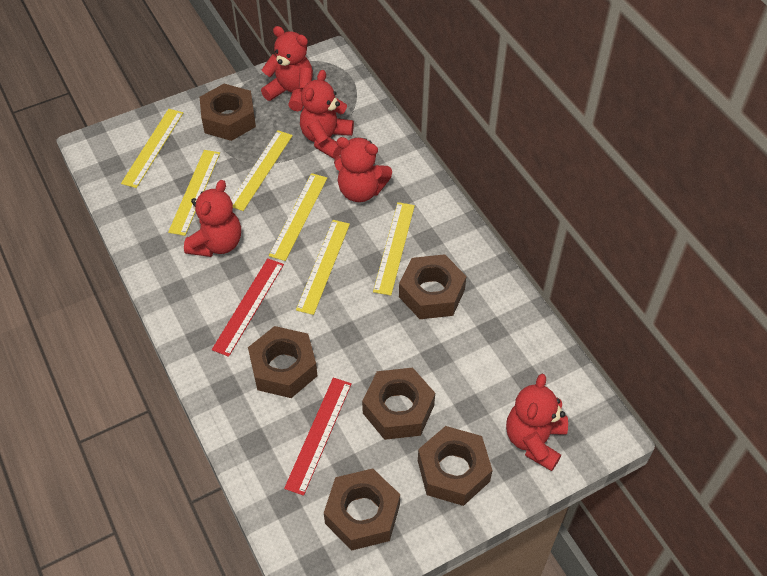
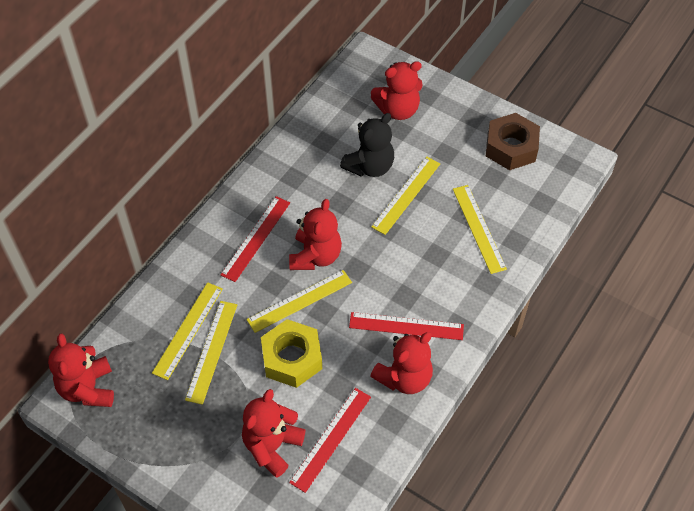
black teddy bear: 0 -> 1
brown nut: 6 -> 1
red ruler: 2 -> 3
yellow nut: 0 -> 1
yellow ruler: 6 -> 5

